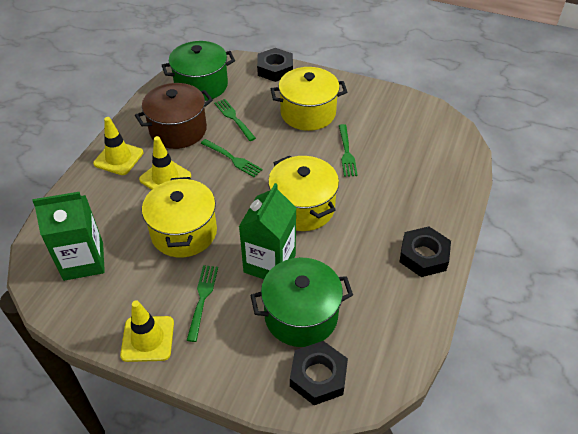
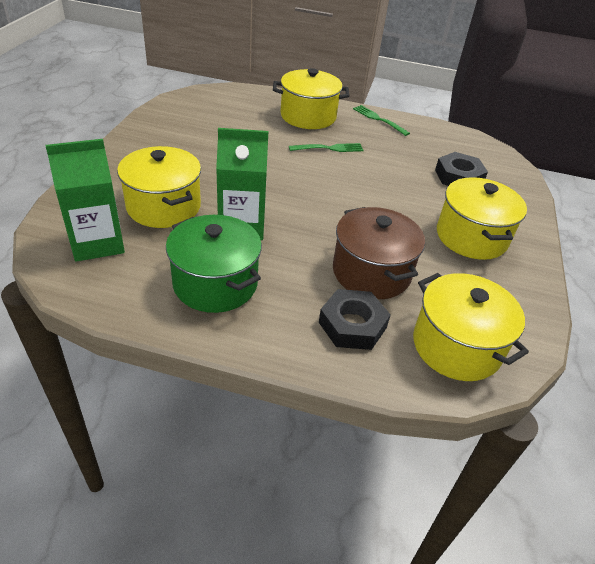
black nut: 3 -> 2
green fork: 4 -> 2
green pot: 2 -> 1
yellow pot: 3 -> 4
yellow traffic cone: 3 -> 0

